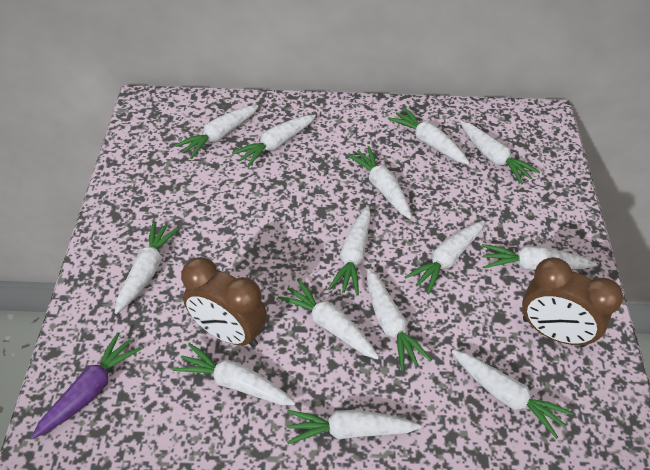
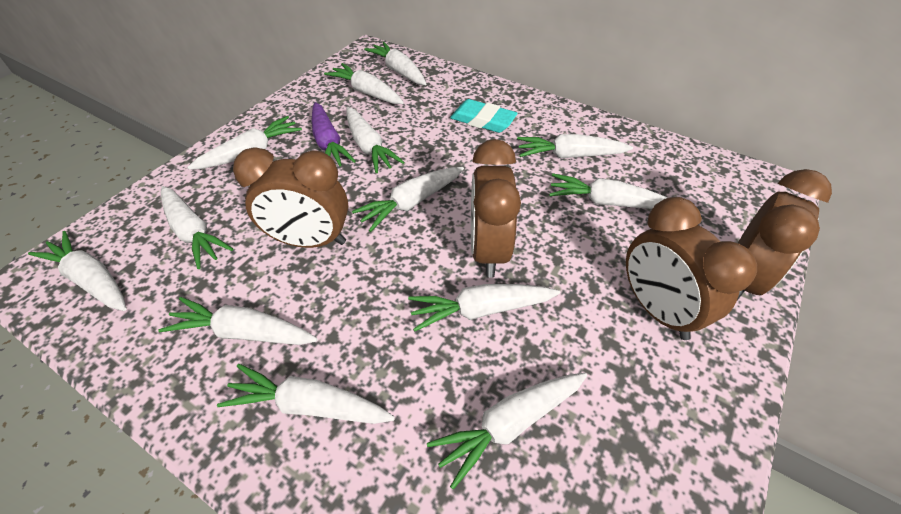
brown clock: 2 -> 4
turquoise eraser: 0 -> 1
white carrot: 14 -> 13

